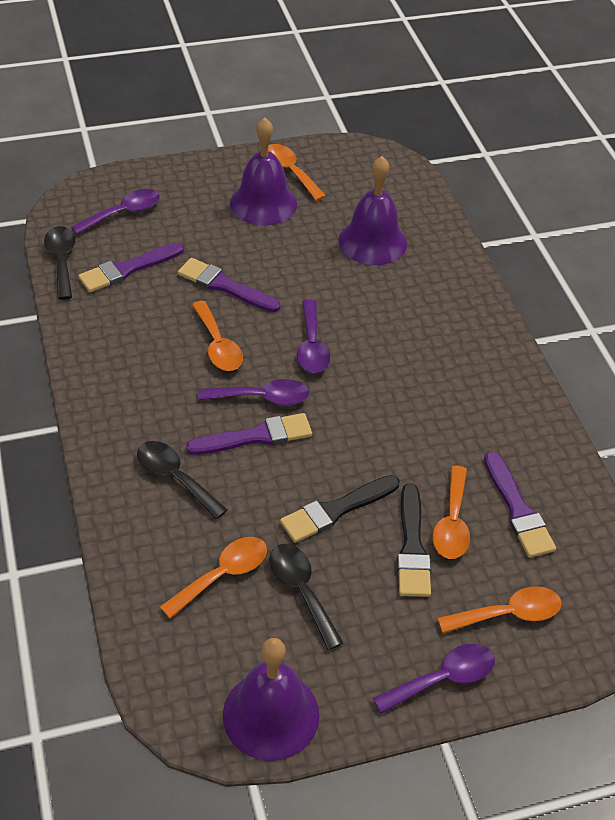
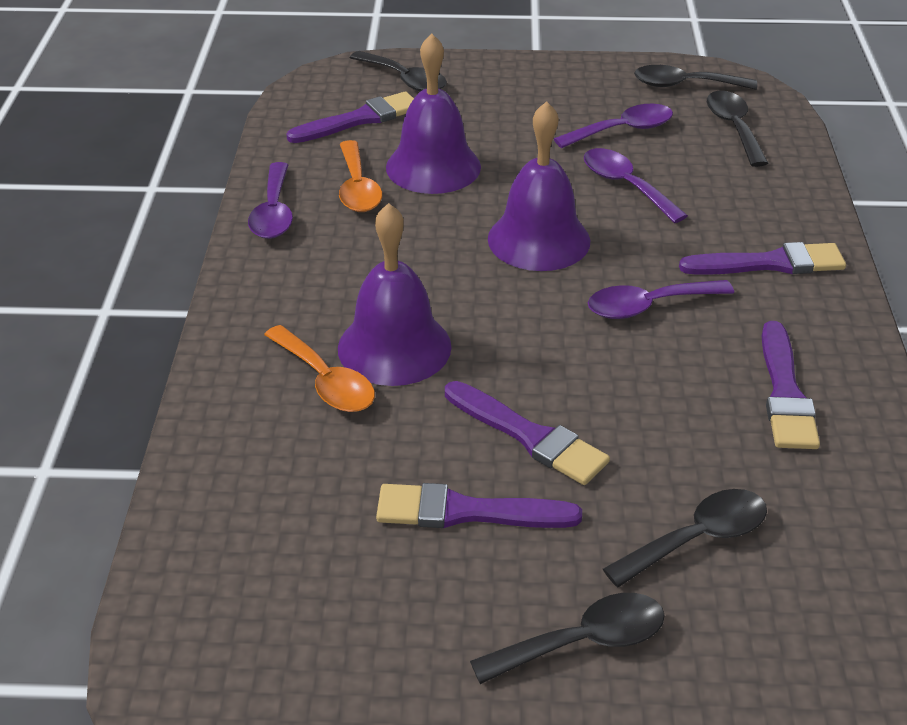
black brush: 2 -> 0
black spoon: 3 -> 5
orange spoon: 5 -> 2
purple brush: 4 -> 5

